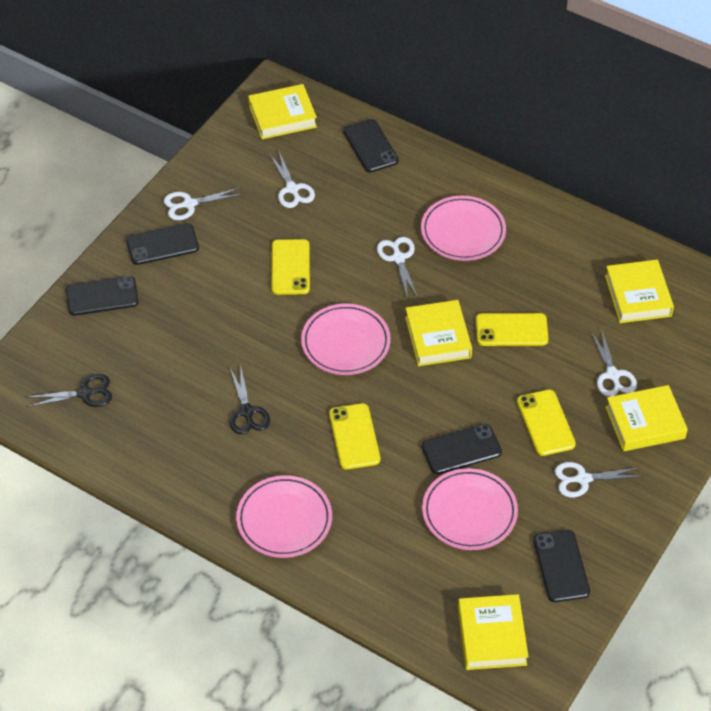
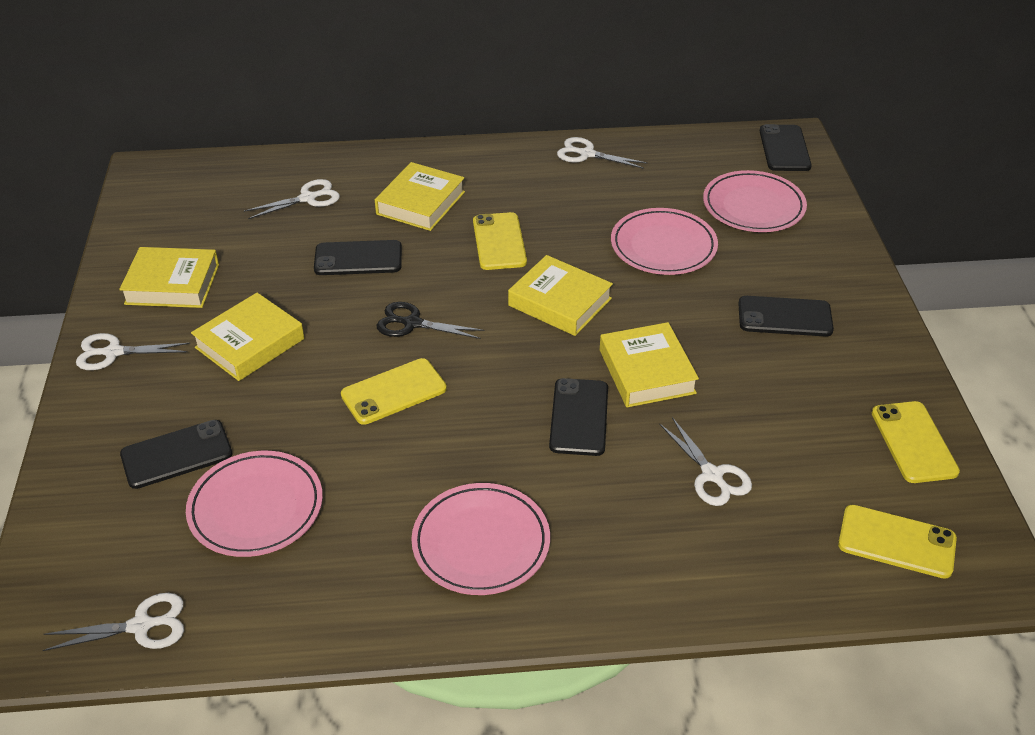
black scissors: 2 -> 1

